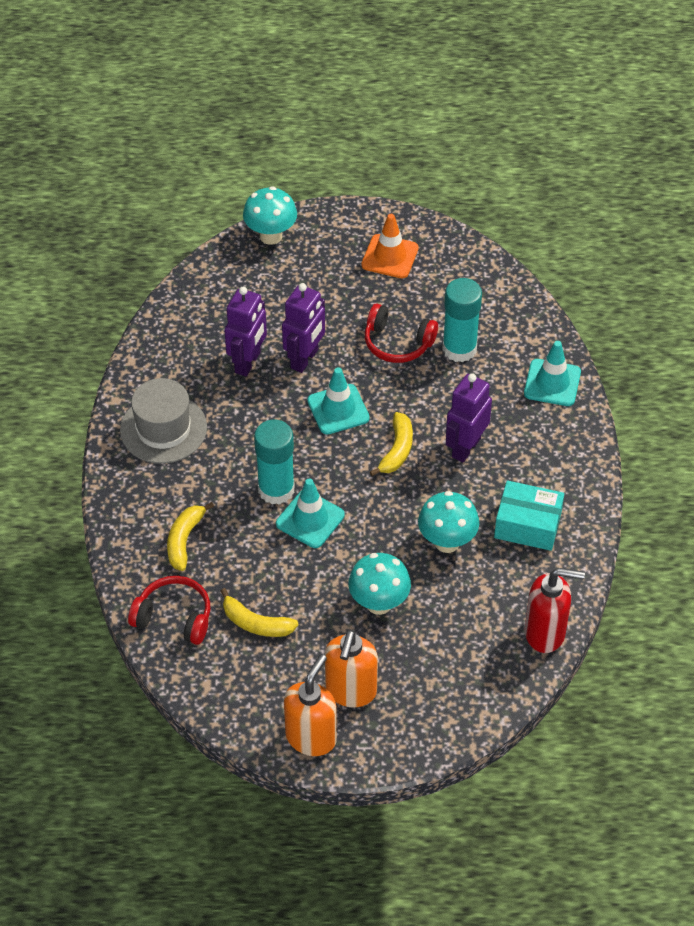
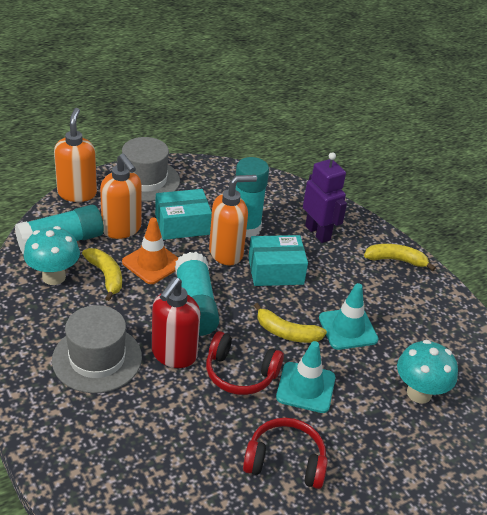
grey hat: 1 -> 2
orange soap dispenser: 2 -> 3
purple robot: 3 -> 1
turquoise box: 1 -> 2
turquoise glue stick: 2 -> 3
turquoise mushroom: 3 -> 2
turquoise traffic cone: 3 -> 2

